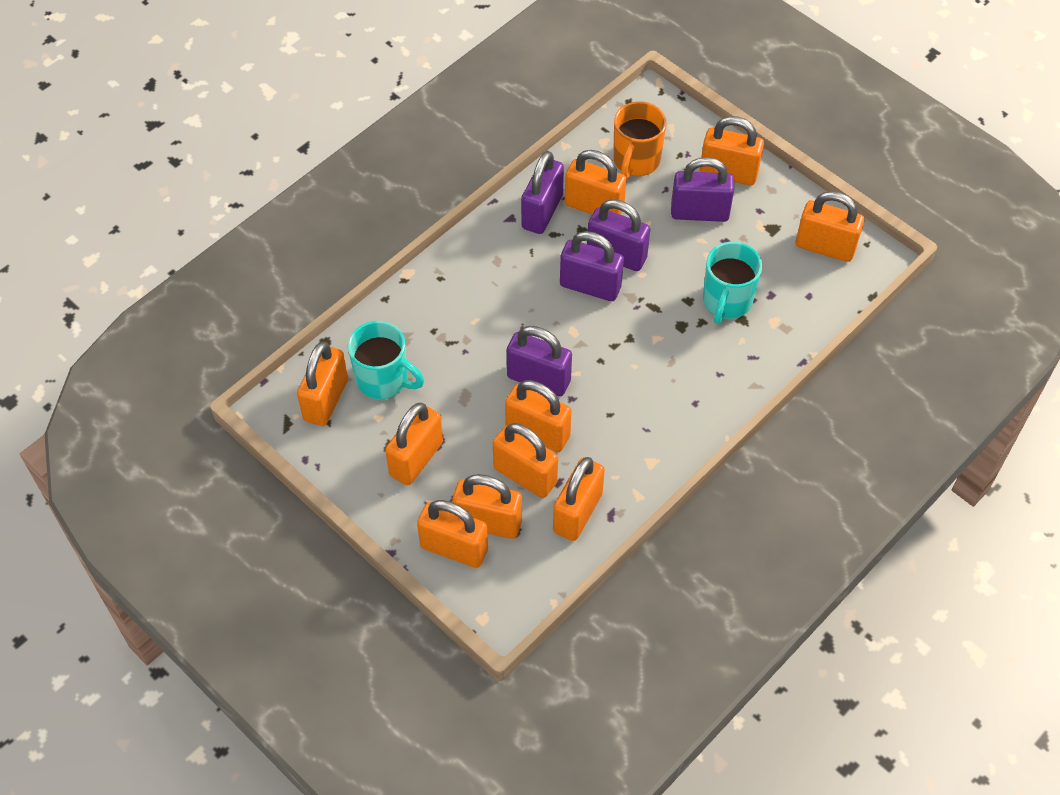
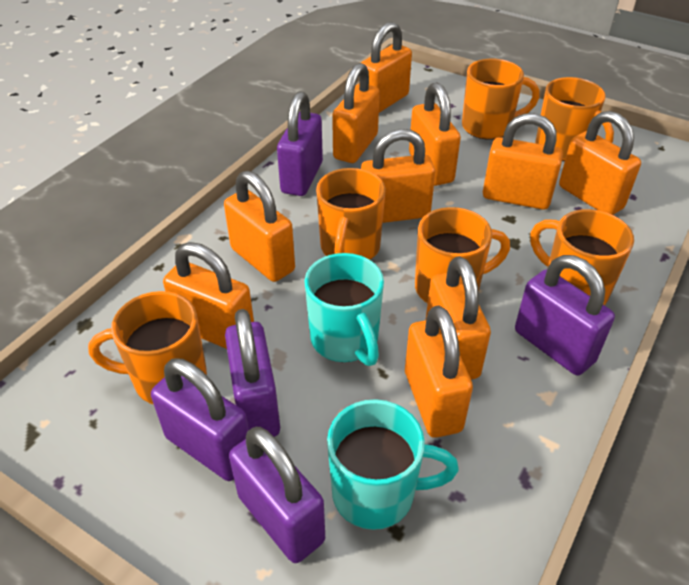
orange mug: 1 -> 6

